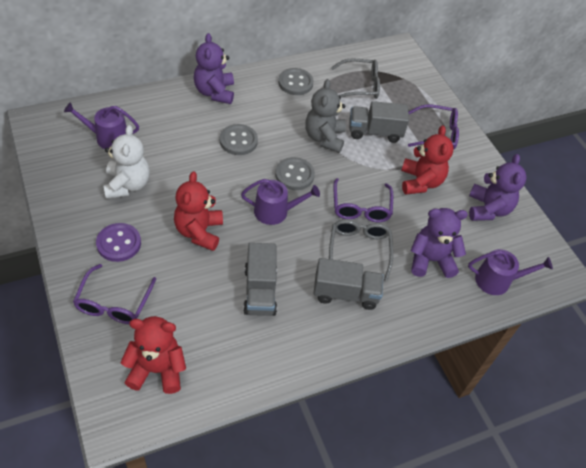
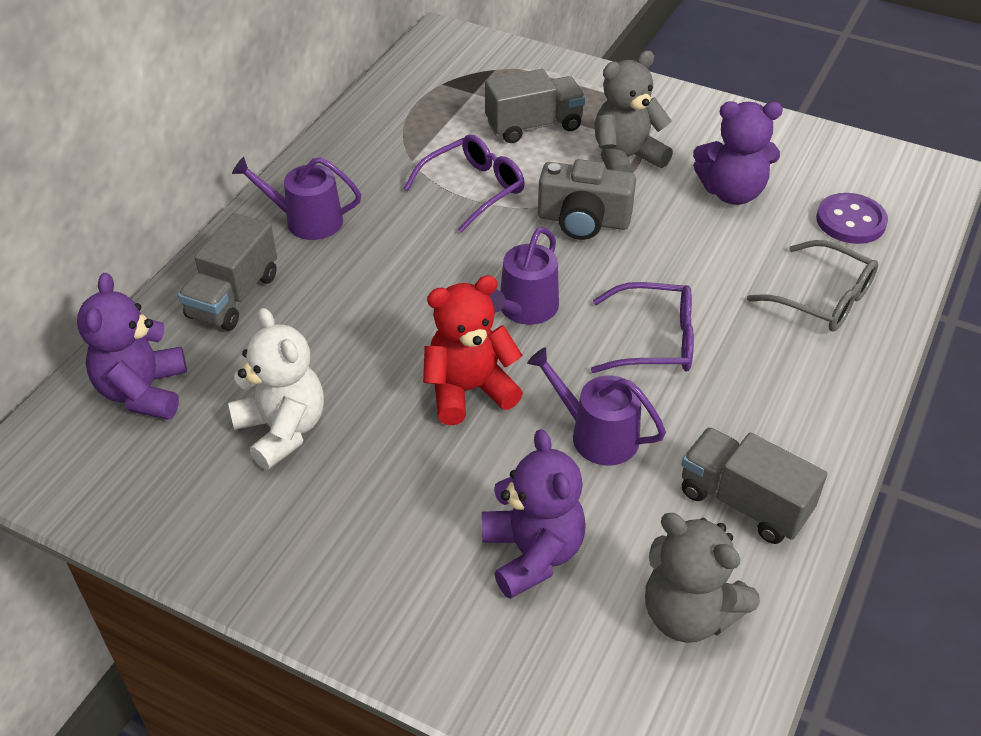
grey button: 3 -> 0
grey camera: 0 -> 1
grey glasses: 2 -> 1
grey teddy bear: 1 -> 2
purple glasses: 3 -> 2
red teddy bear: 3 -> 1

